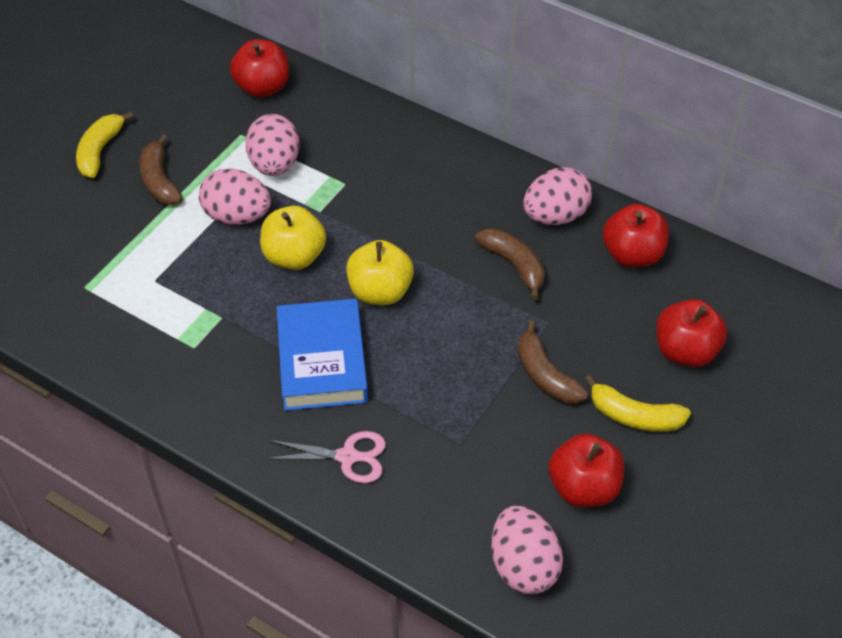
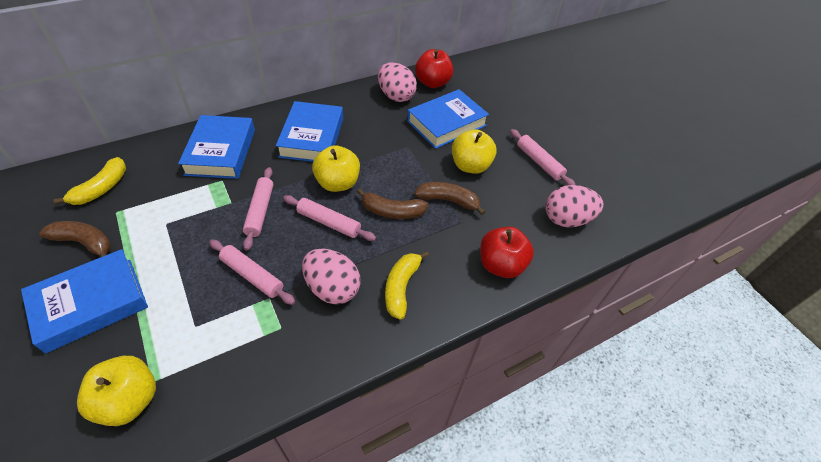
blue book: 1 -> 4
pink egg: 4 -> 3
pink rolling pin: 0 -> 4
pink scissors: 1 -> 0
red apple: 4 -> 2
yellow apple: 2 -> 3

